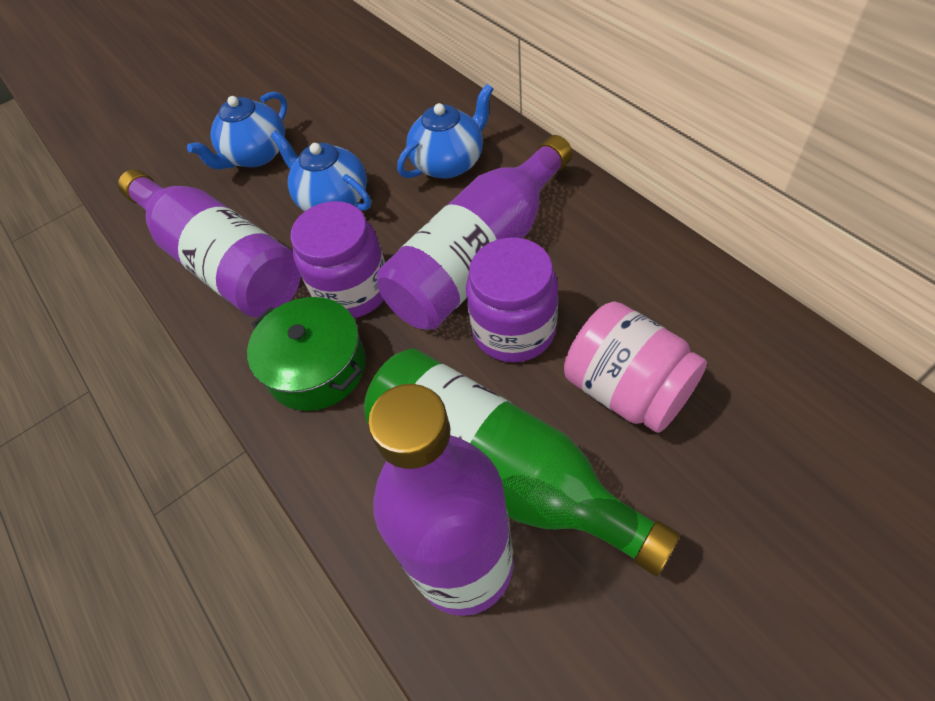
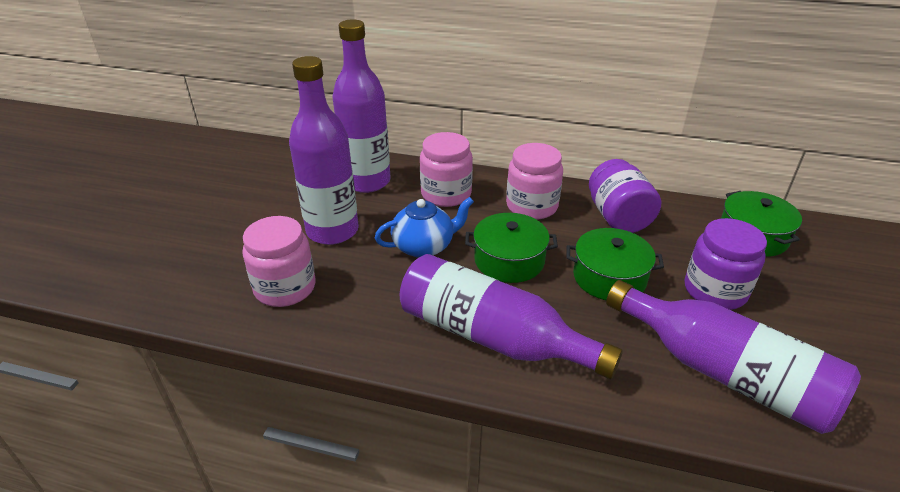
blue teapot: 3 -> 1
green bottle: 1 -> 0
green pot: 1 -> 3
pink jar: 1 -> 3
purple bottle: 3 -> 4

